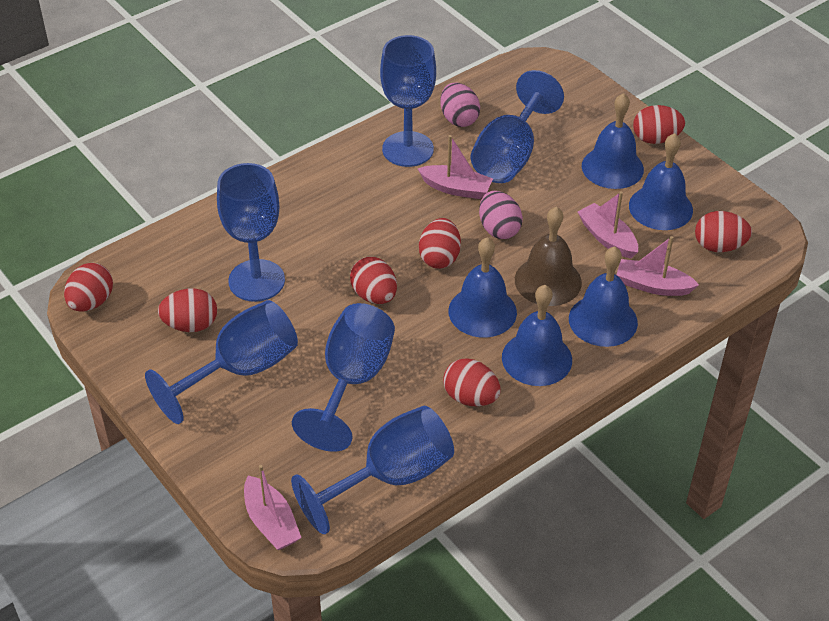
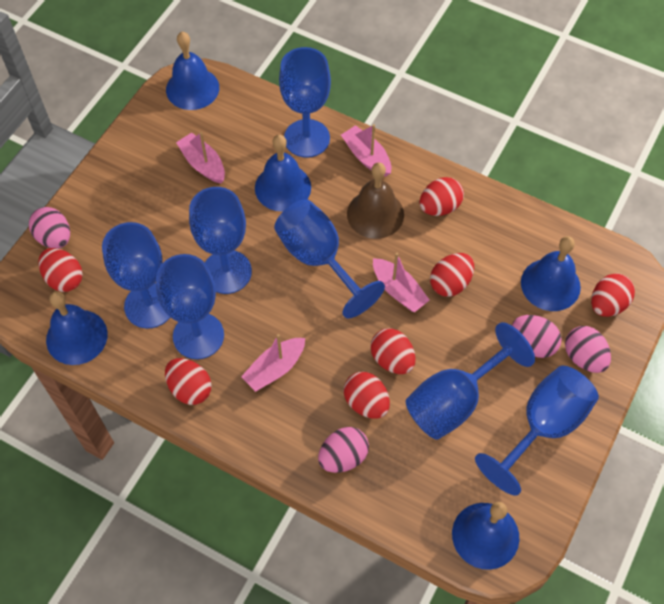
blue goblet: 6 -> 7
pink egg: 2 -> 4

